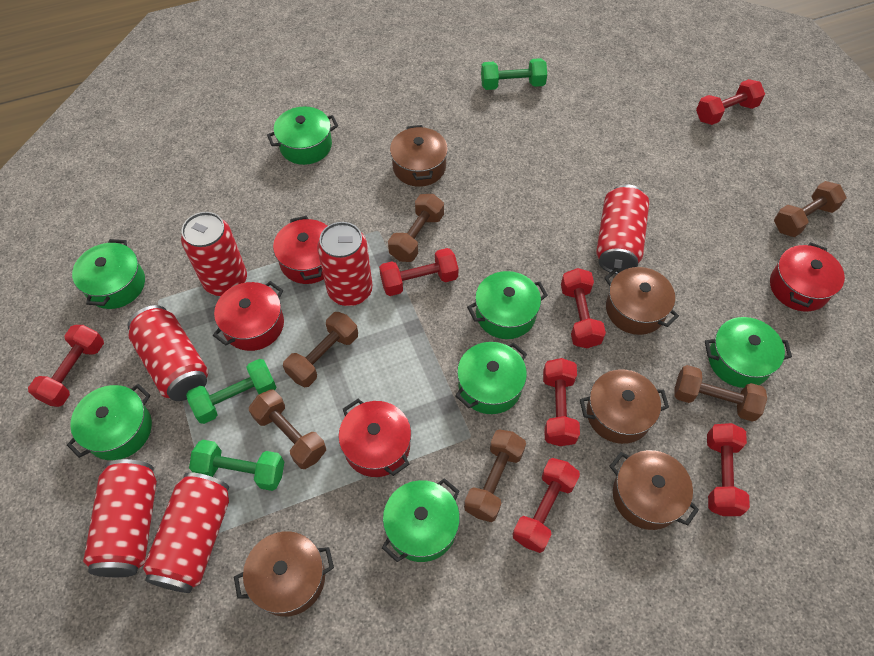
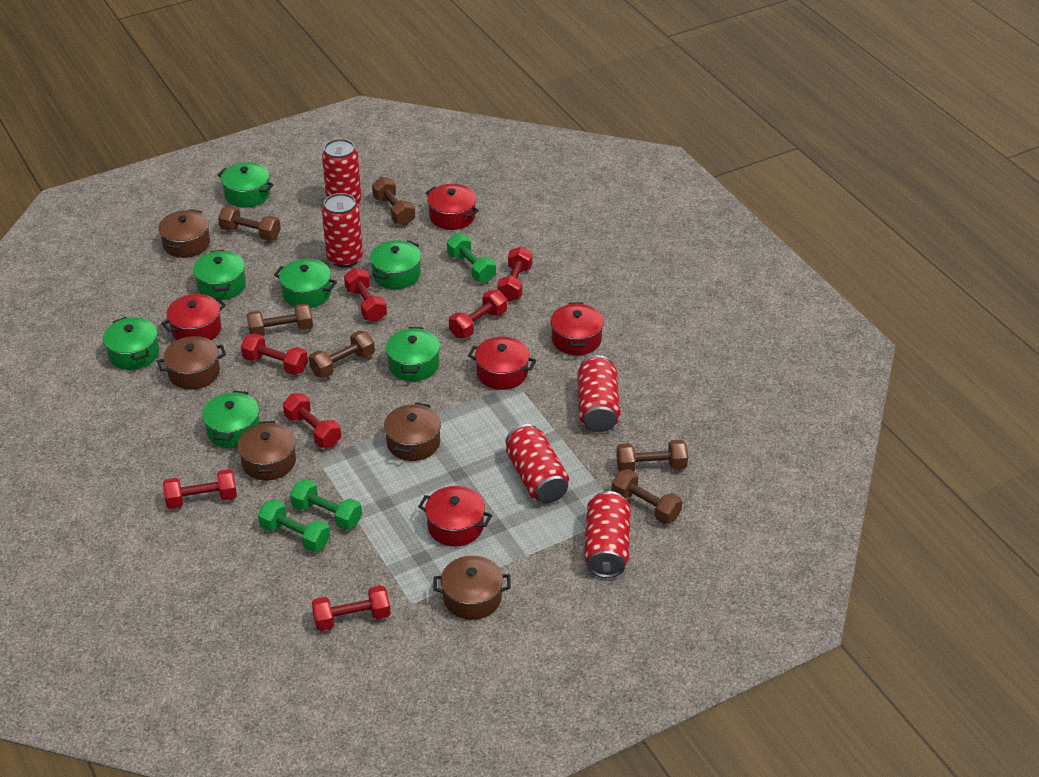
red can: 6 -> 5
red pot: 4 -> 5

